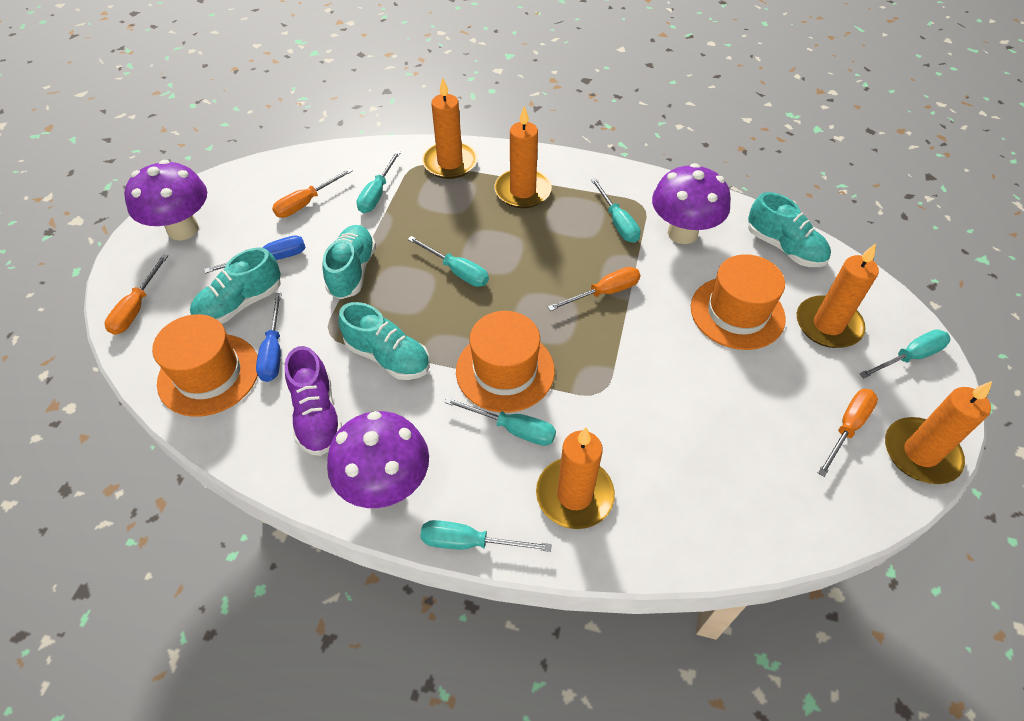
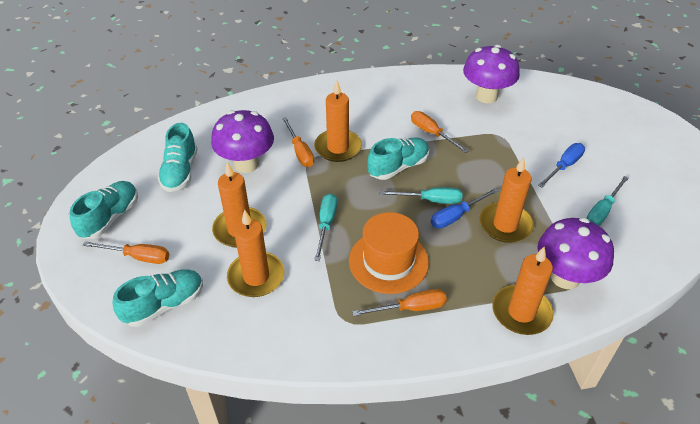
orange hat: 3 -> 1
purple shoe: 1 -> 0
turquoise screwdriver: 6 -> 3

